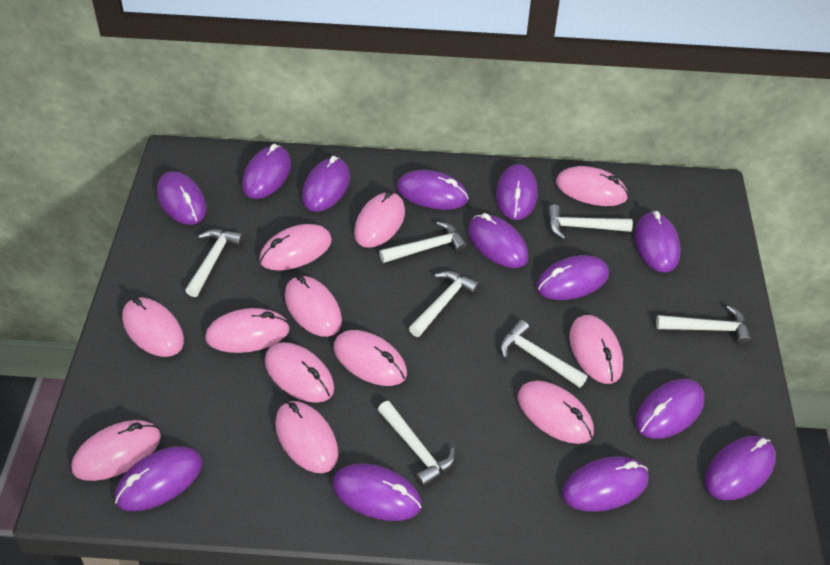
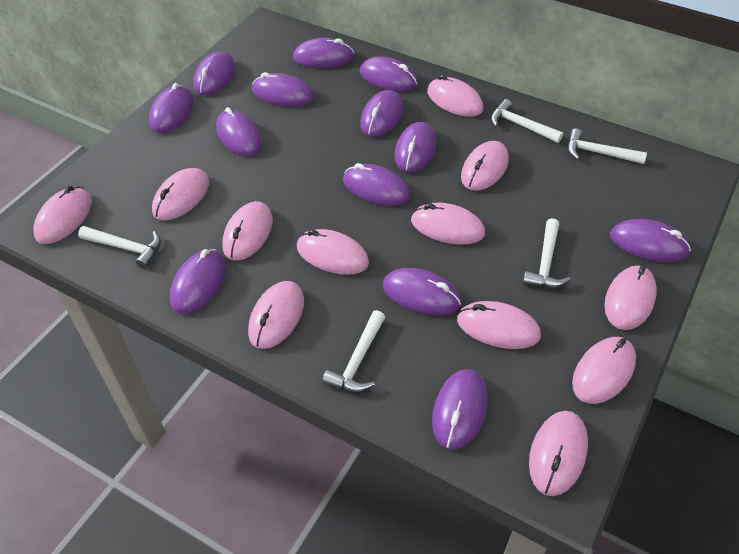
white hammer: 7 -> 5

